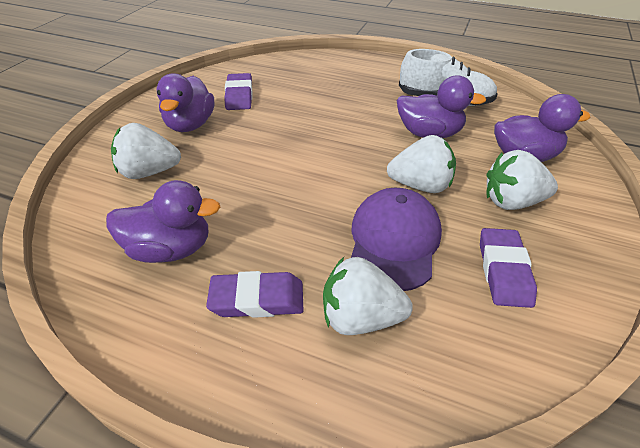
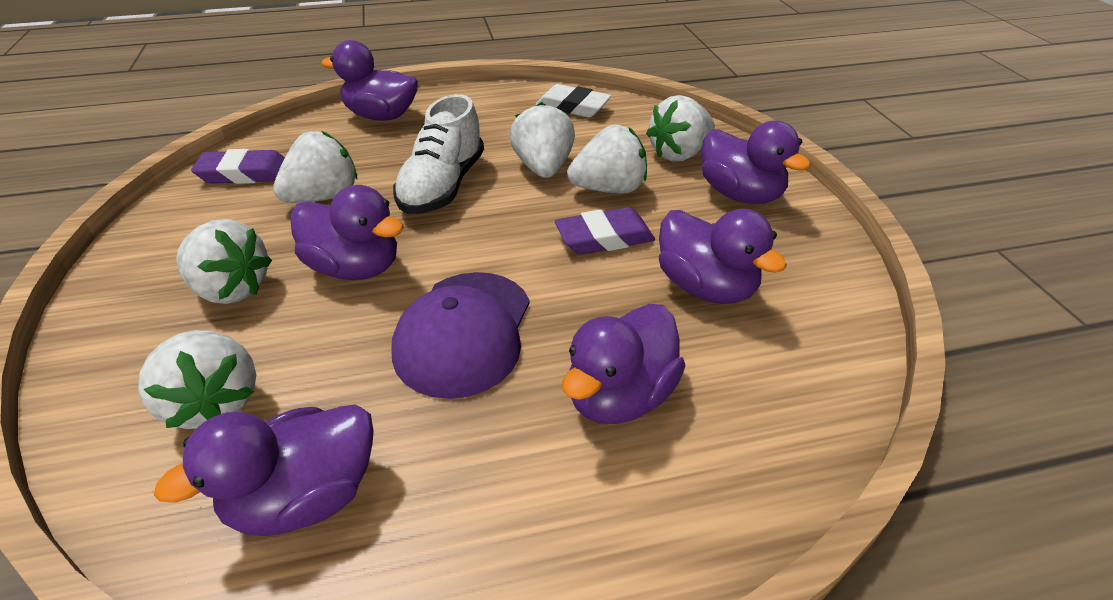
purple duck: 4 -> 6
purple eraser: 3 -> 2
white eraser: 0 -> 1
white strawberry: 4 -> 6

